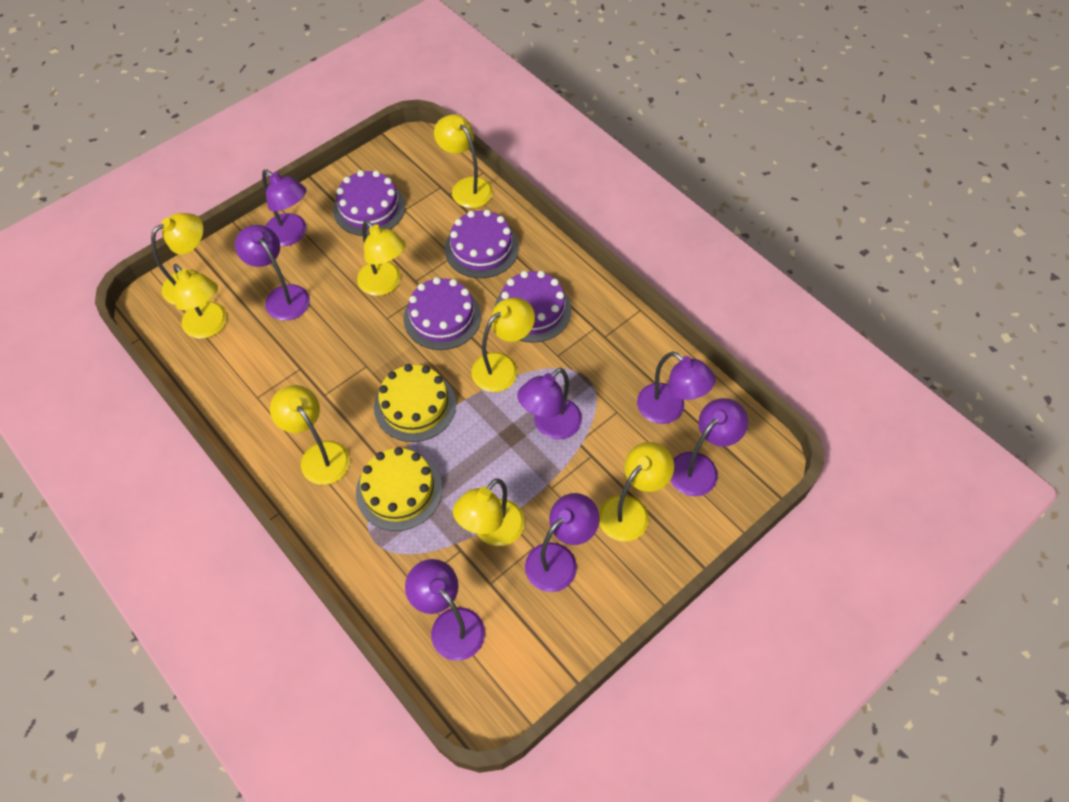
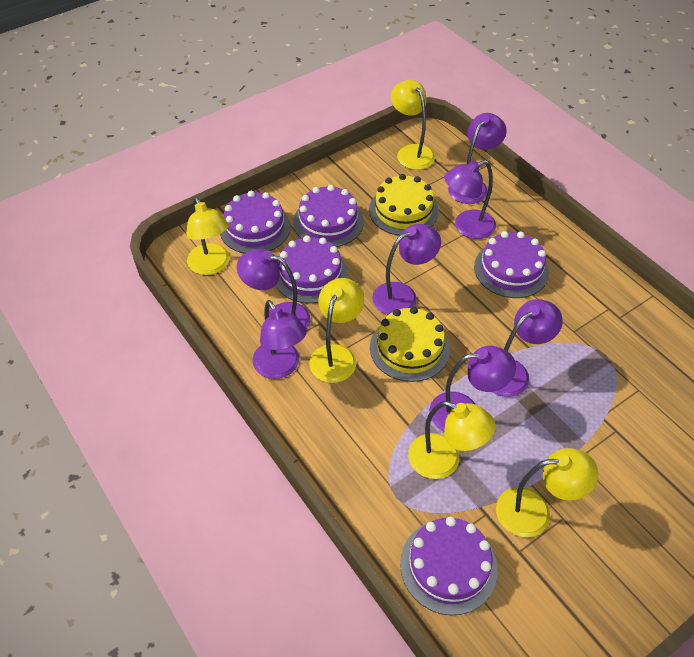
purple cake: 4 -> 5
yellow lamp: 8 -> 5

